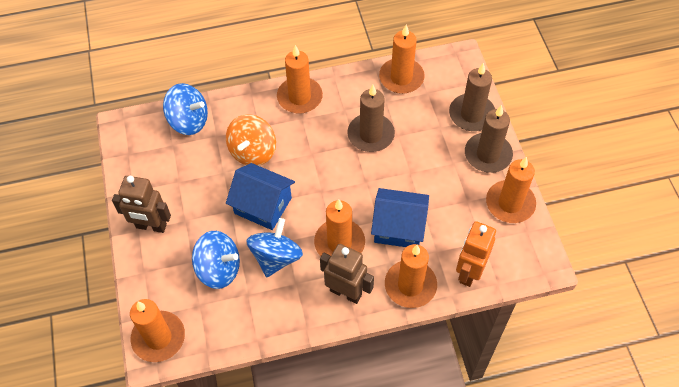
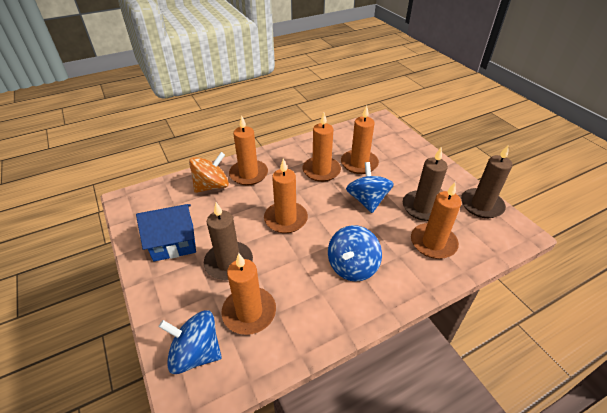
blue house: 2 -> 1
brown robot: 2 -> 0
orange robot: 1 -> 0

